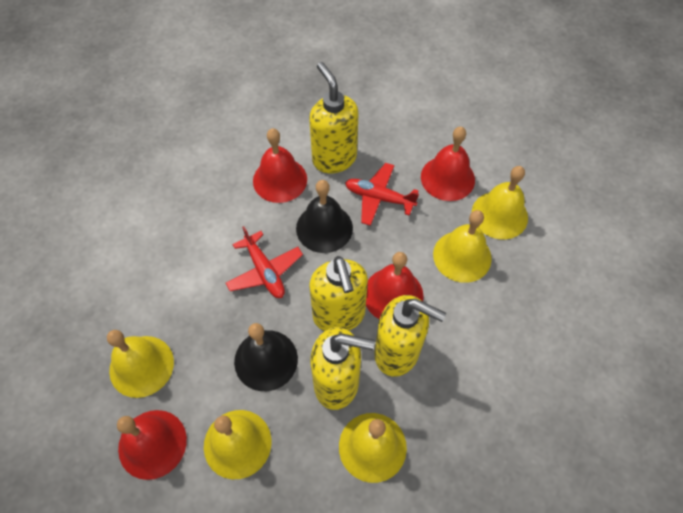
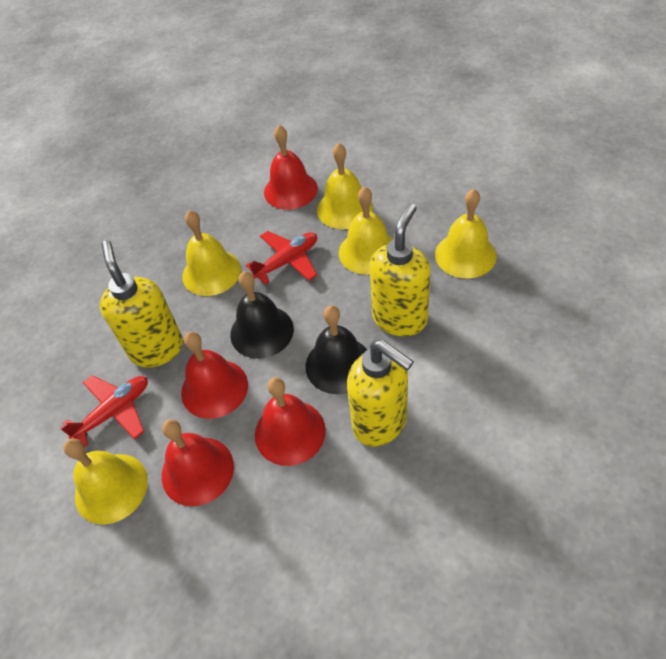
yellow soap dispenser: 4 -> 3

